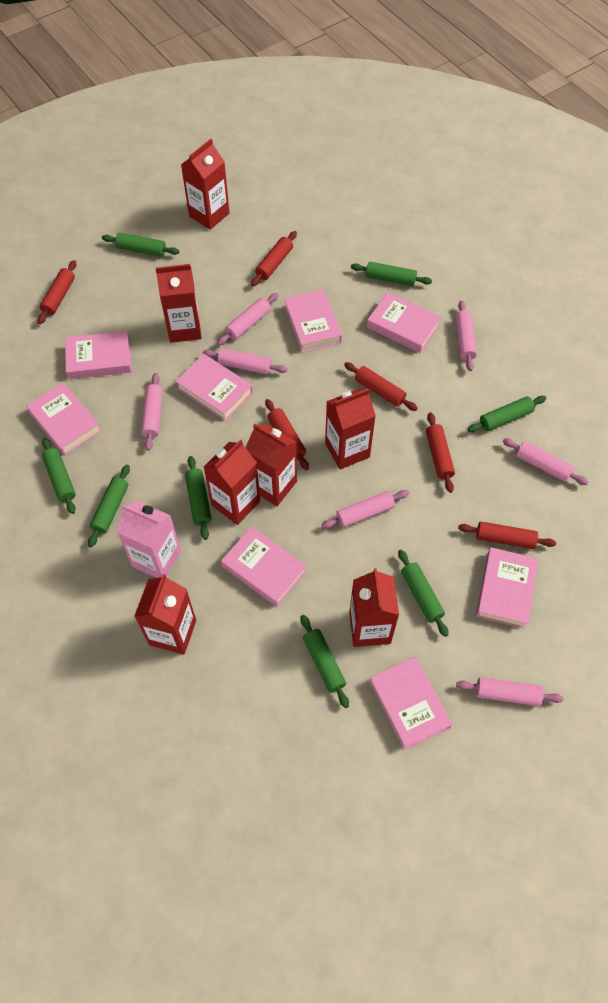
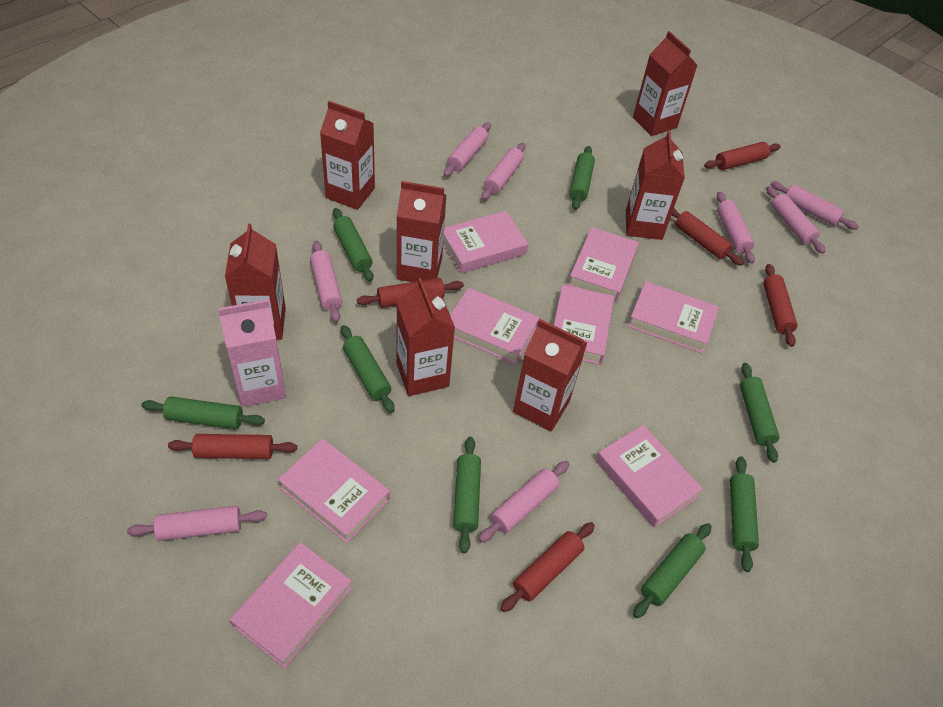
pink rolling pin: 7 -> 8

